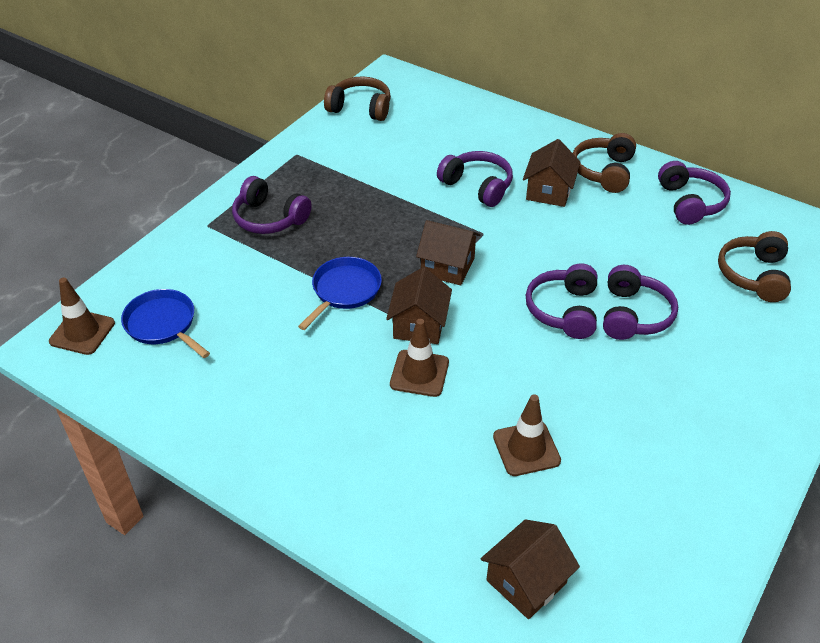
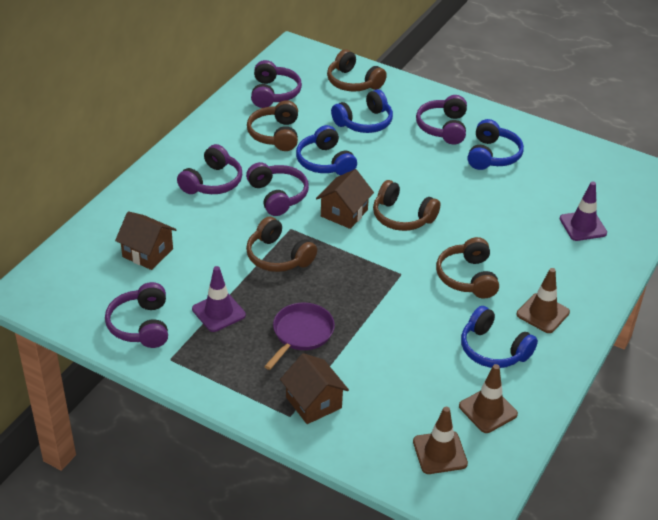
blue headphones: 0 -> 4
blue pan: 2 -> 0
brown headphones: 3 -> 5
brown house: 4 -> 3
purple pan: 0 -> 1
purple traffic cone: 0 -> 2

